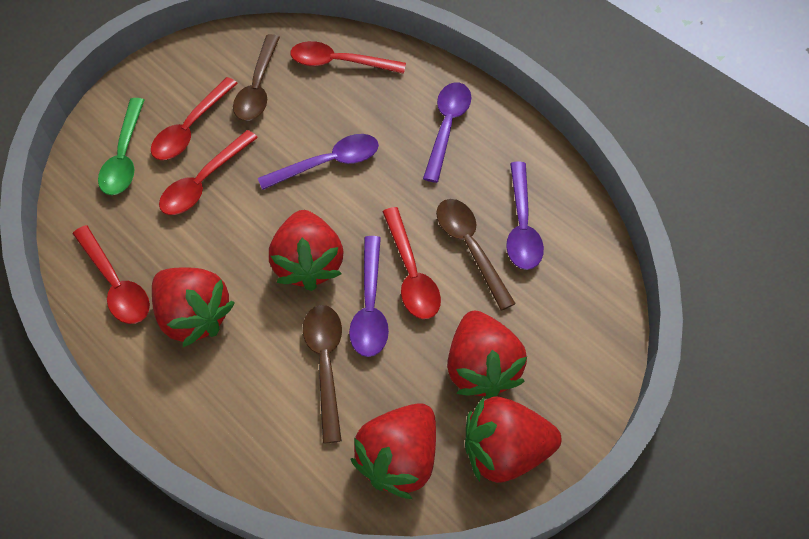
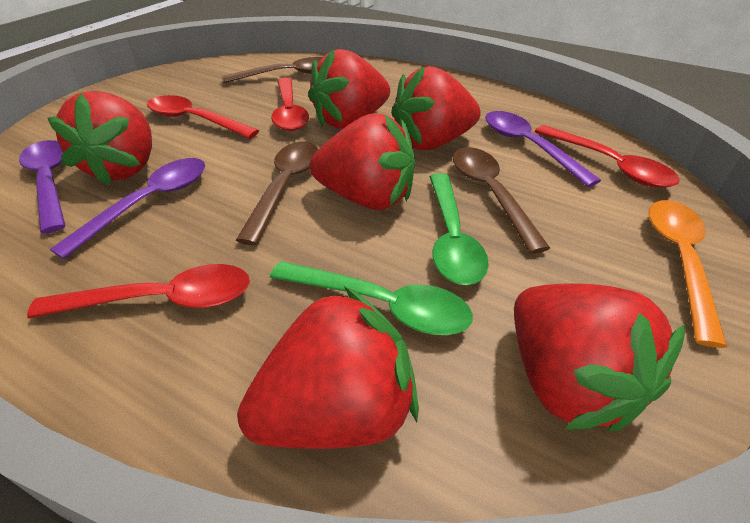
green spoon: 1 -> 2
orange spoon: 0 -> 1
purple spoon: 4 -> 3
red spoon: 5 -> 4
red strawberry: 5 -> 6

